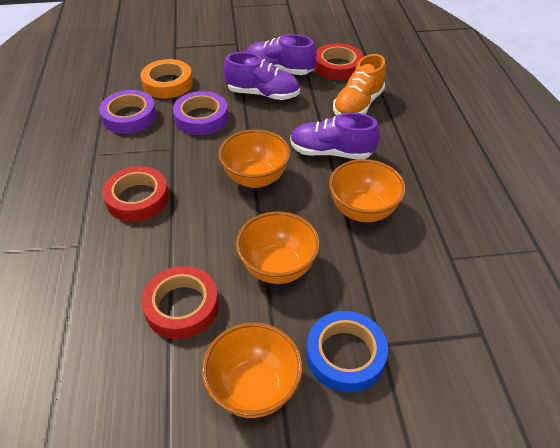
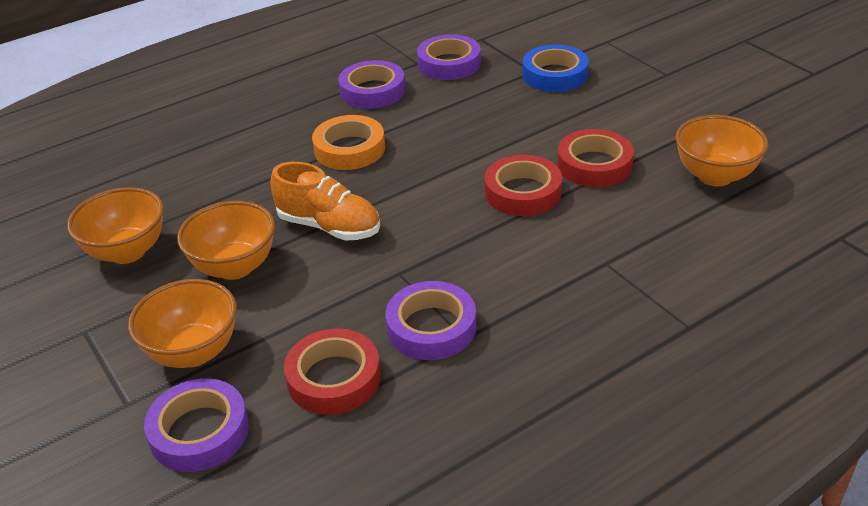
purple shoe: 3 -> 0
purple tape: 2 -> 4

